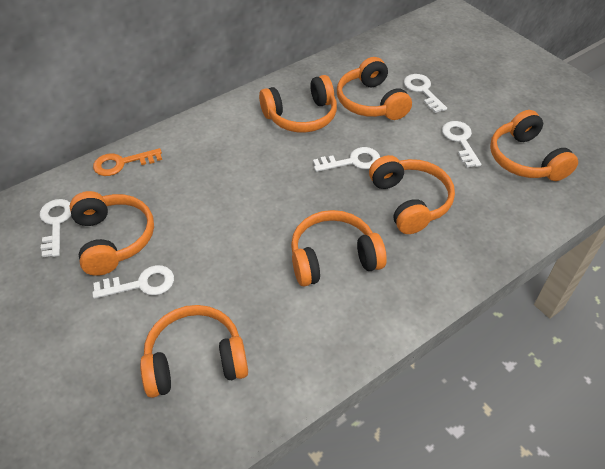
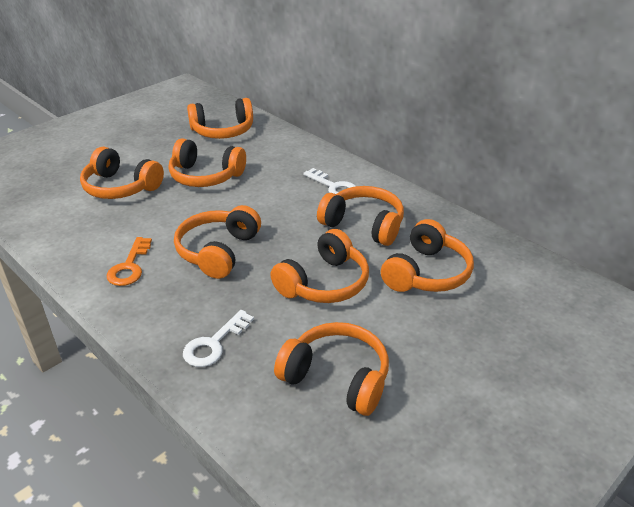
orange headphones: 7 -> 8
white key: 5 -> 2

